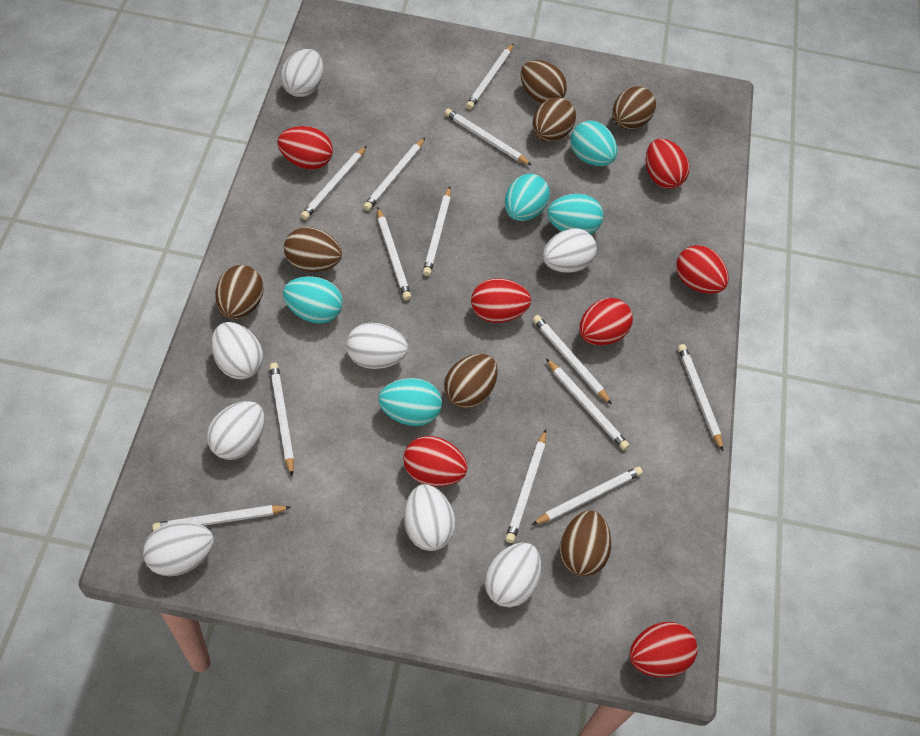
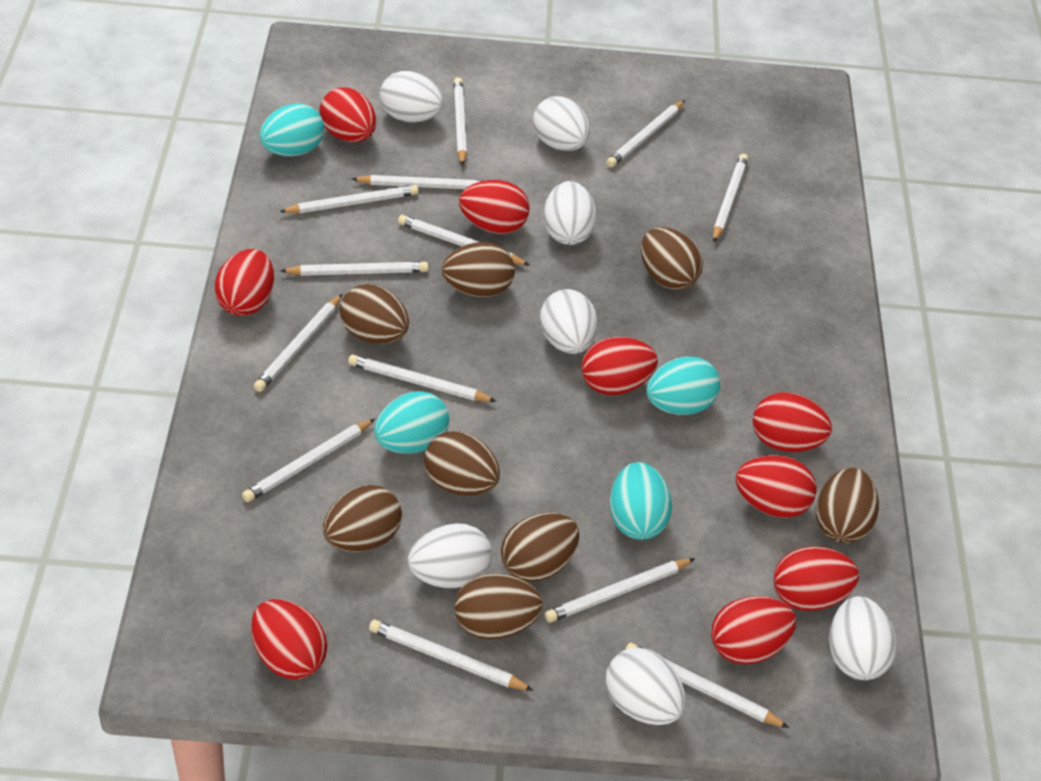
brown egg: 7 -> 8
red egg: 7 -> 9
turquoise egg: 5 -> 4
white egg: 8 -> 7

